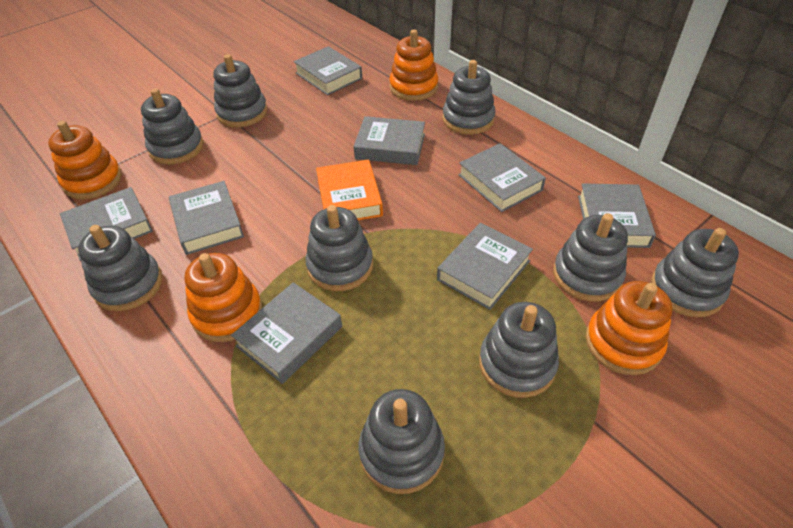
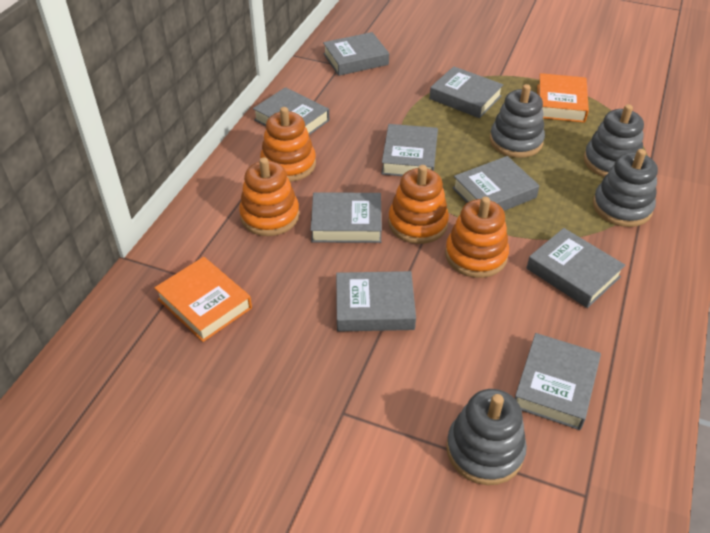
grey book: 8 -> 9
grey stacking toy: 9 -> 4
orange book: 1 -> 2

